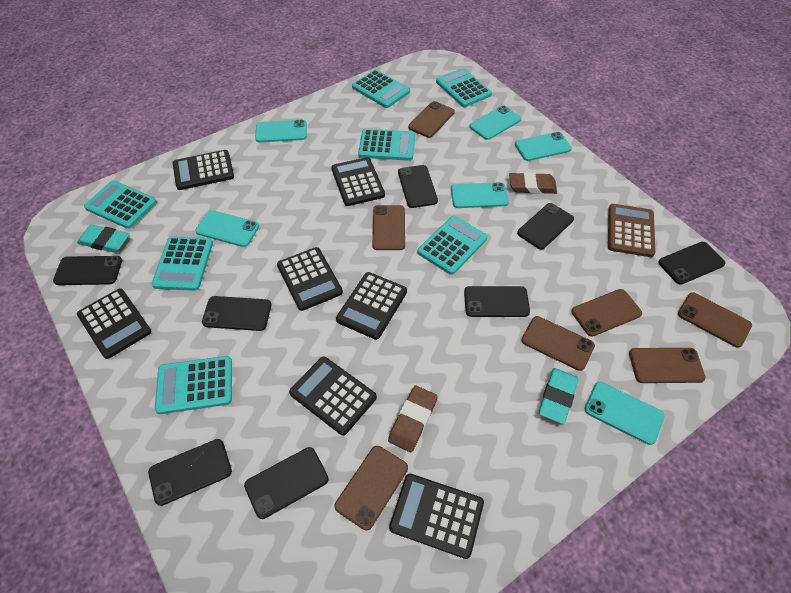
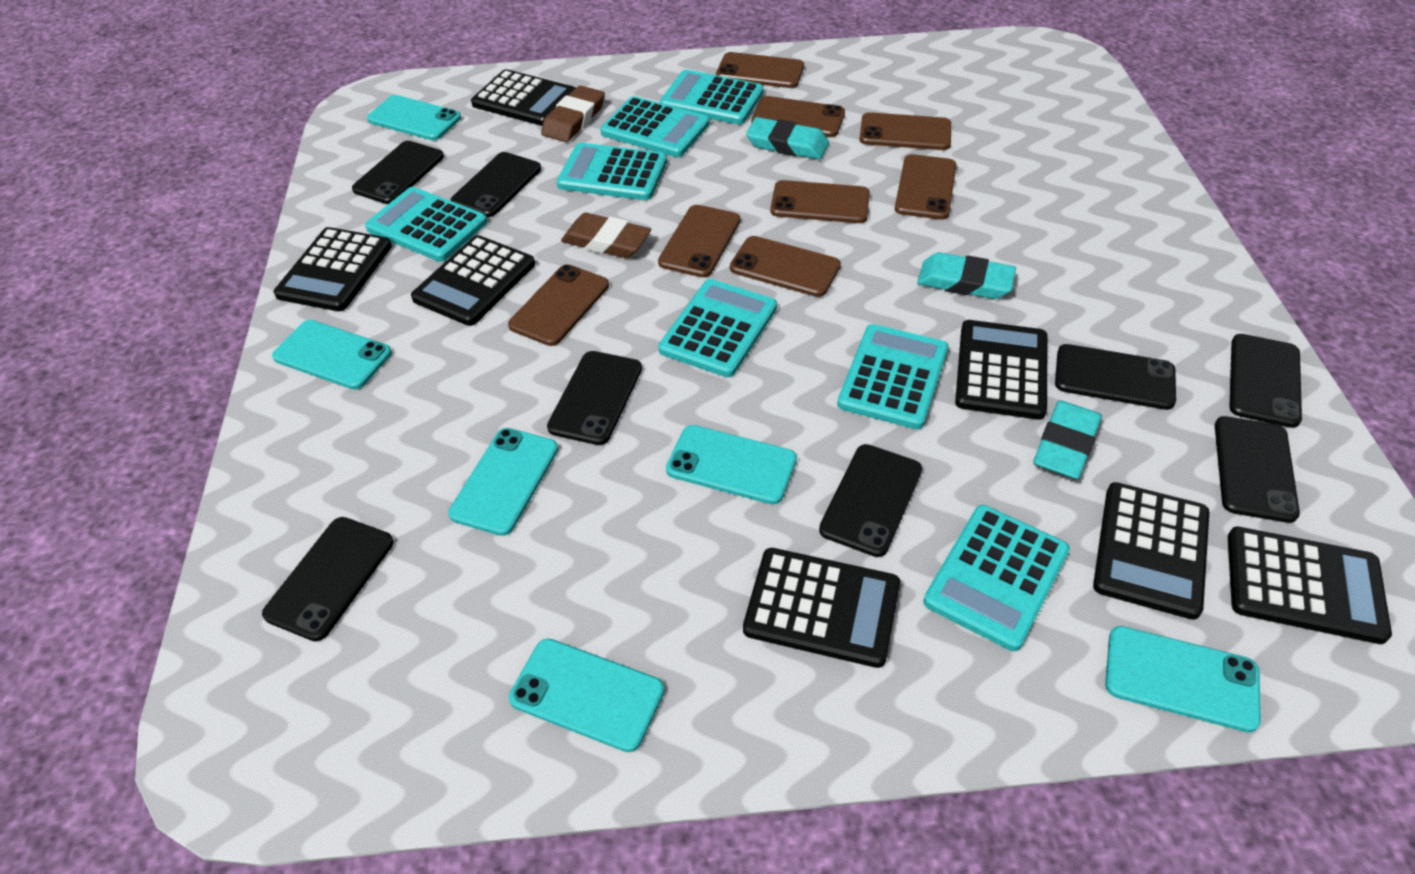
brown calculator: 1 -> 0
brown phone: 7 -> 8
turquoise eraser: 2 -> 3

